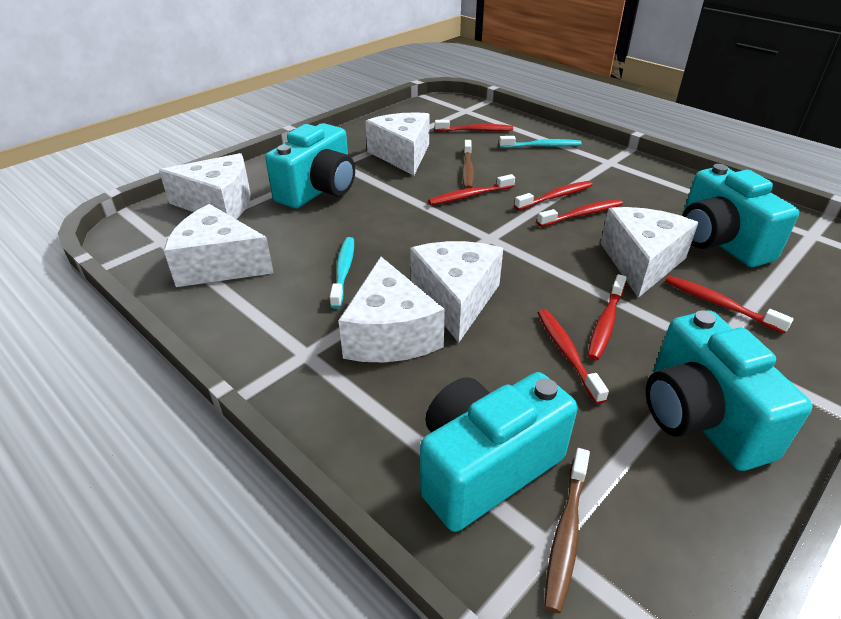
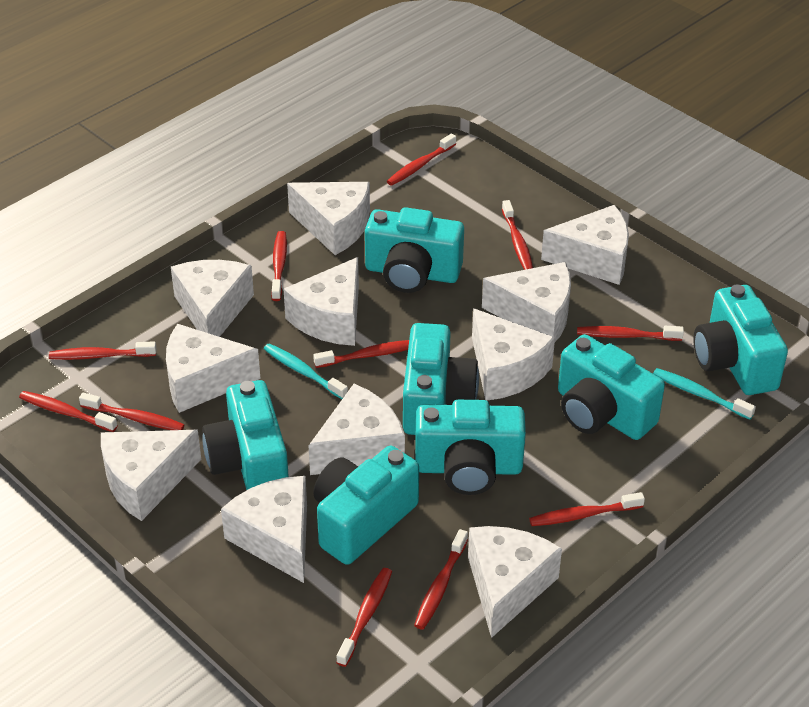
brown toothbrush: 2 -> 0
red toothbrush: 7 -> 11
turquoise camera: 4 -> 7
white cheese: 6 -> 11

